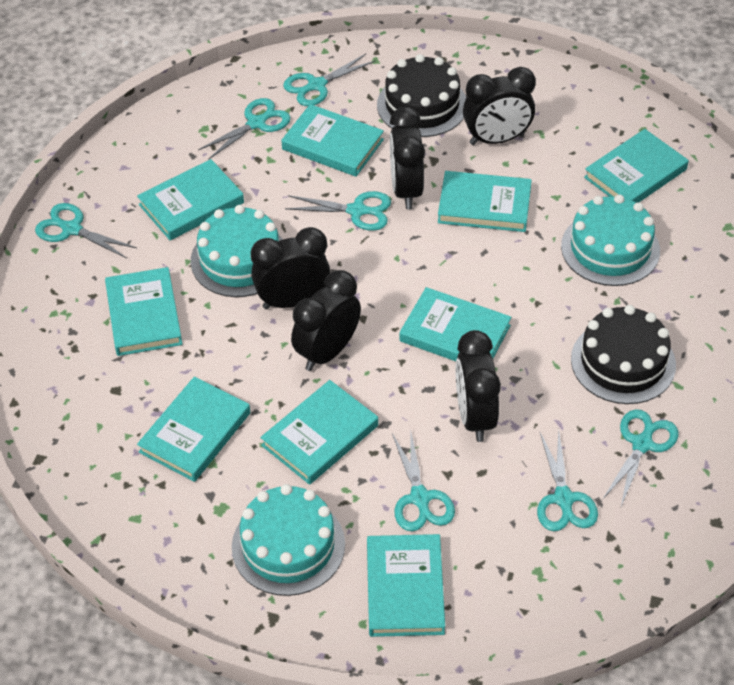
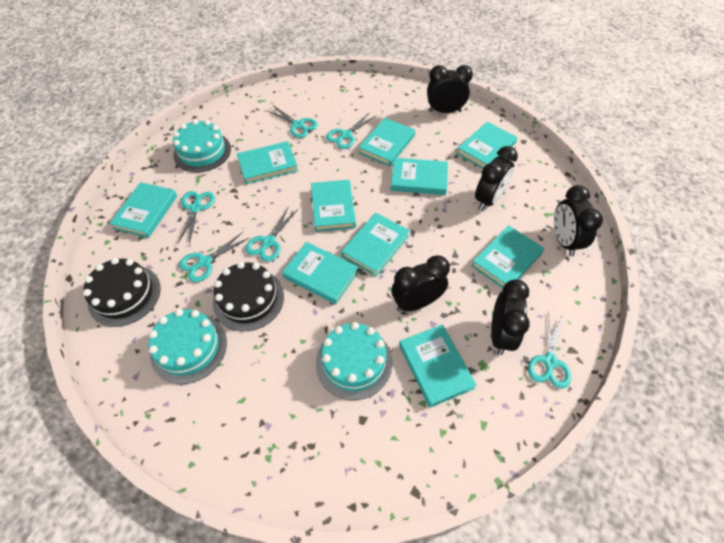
turquoise book: 9 -> 10
turquoise scissors: 7 -> 6

